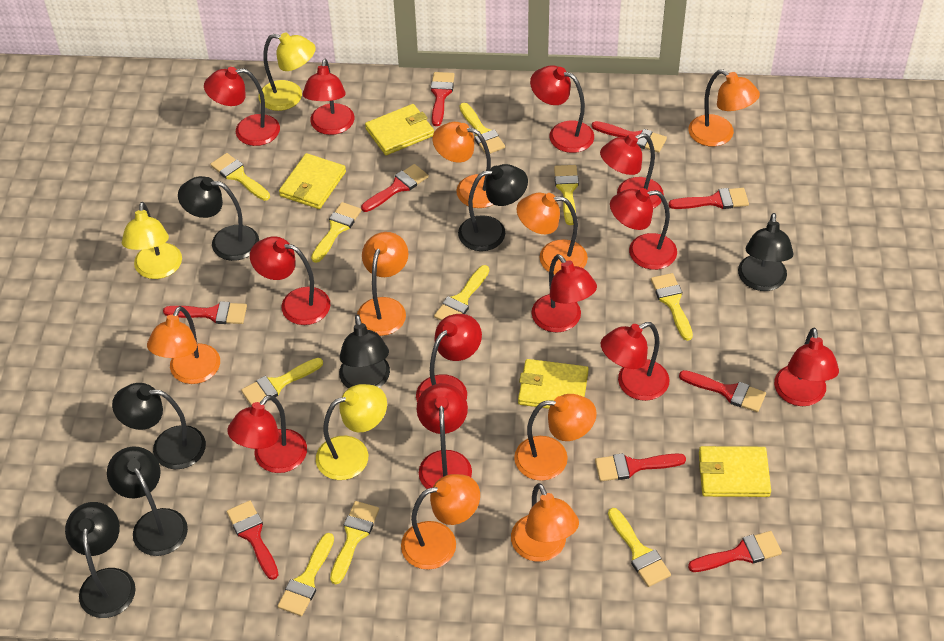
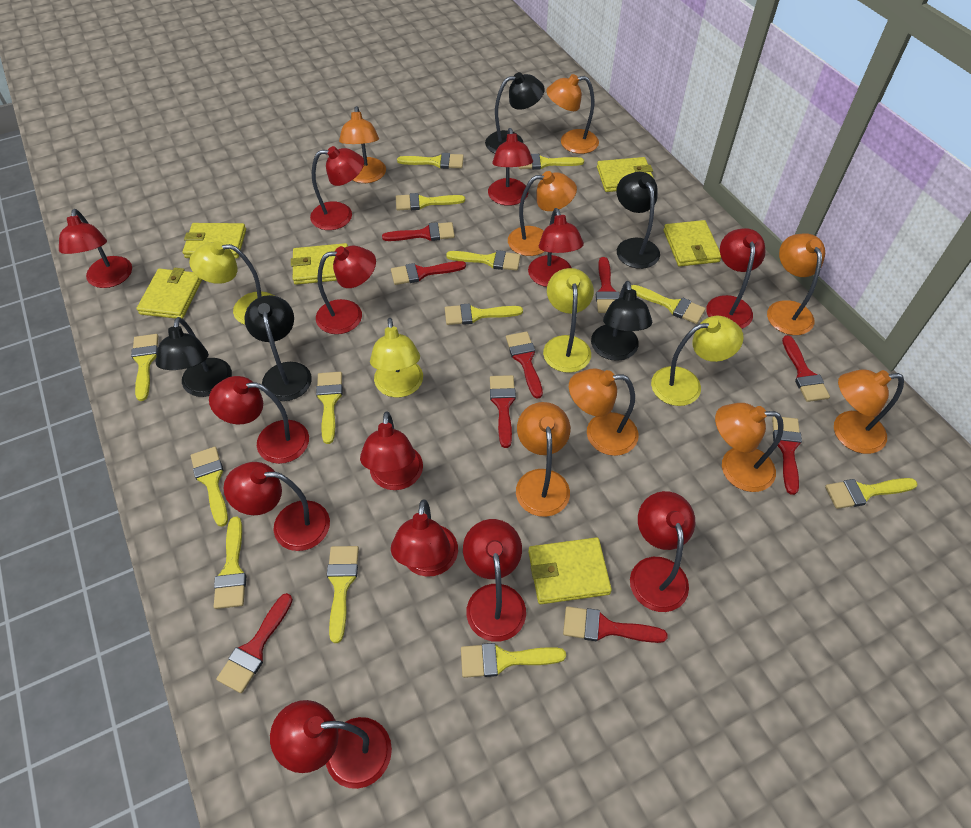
black lamp: 7 -> 5
red lamp: 12 -> 13
yellow brush: 10 -> 13
yellow lamp: 3 -> 4
yellow wallet: 4 -> 6

